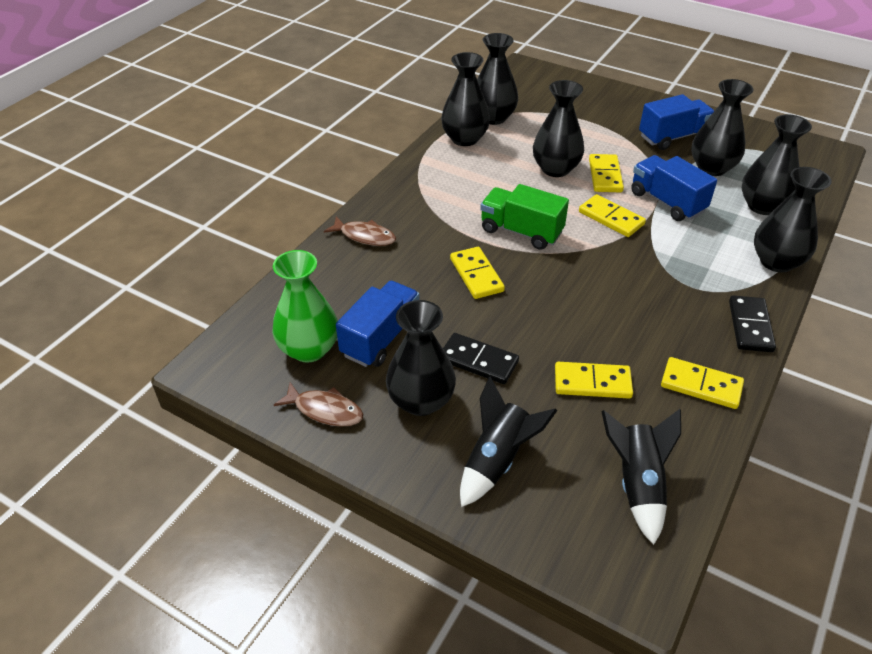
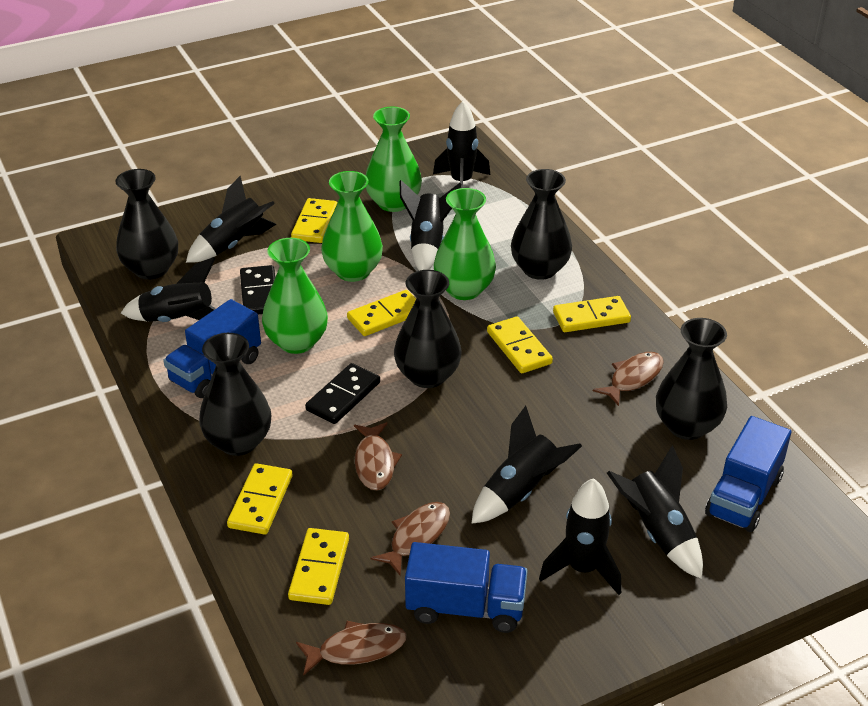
black rocket: 2 -> 7
black vase: 7 -> 5
brown fish: 2 -> 4
green truck: 1 -> 0
green vase: 1 -> 4
yellow domino: 5 -> 6

